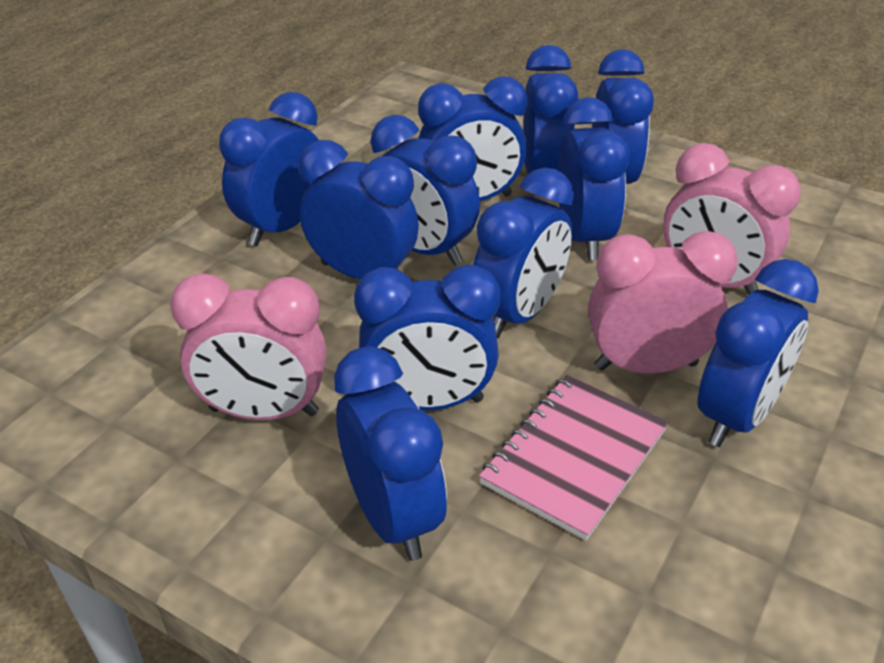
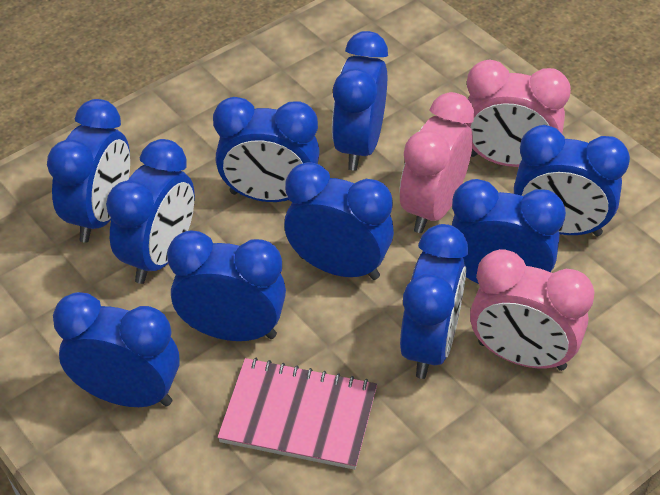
blue clock: 11 -> 10

